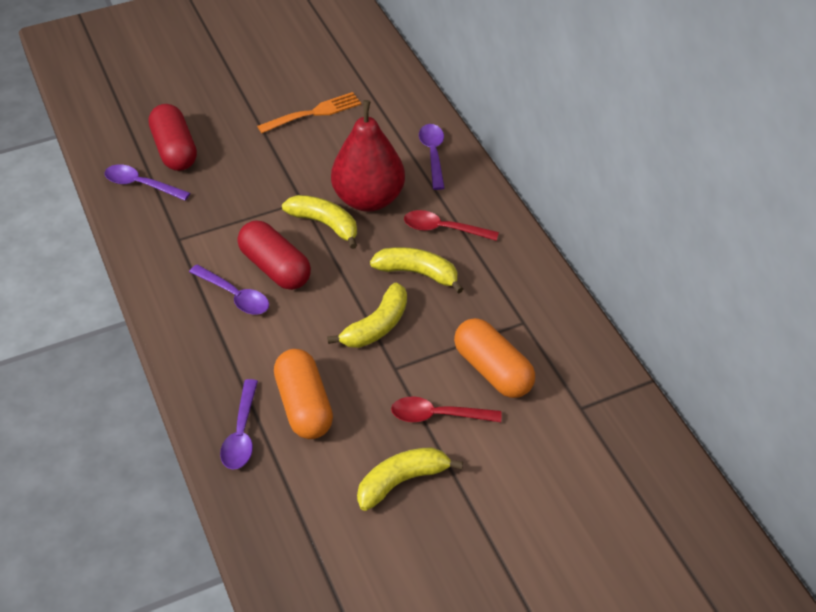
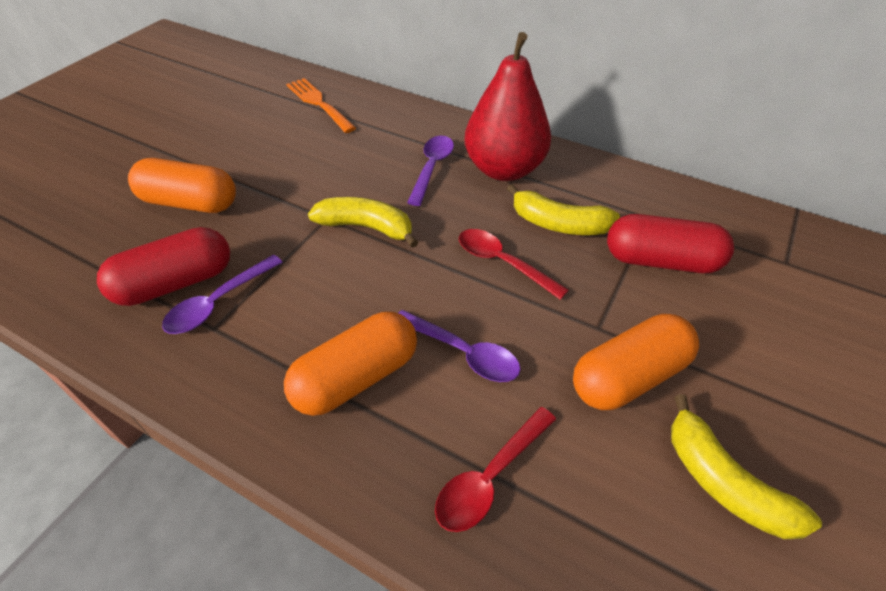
orange capsule: 2 -> 3
purple spoon: 4 -> 3
yellow banana: 4 -> 3

